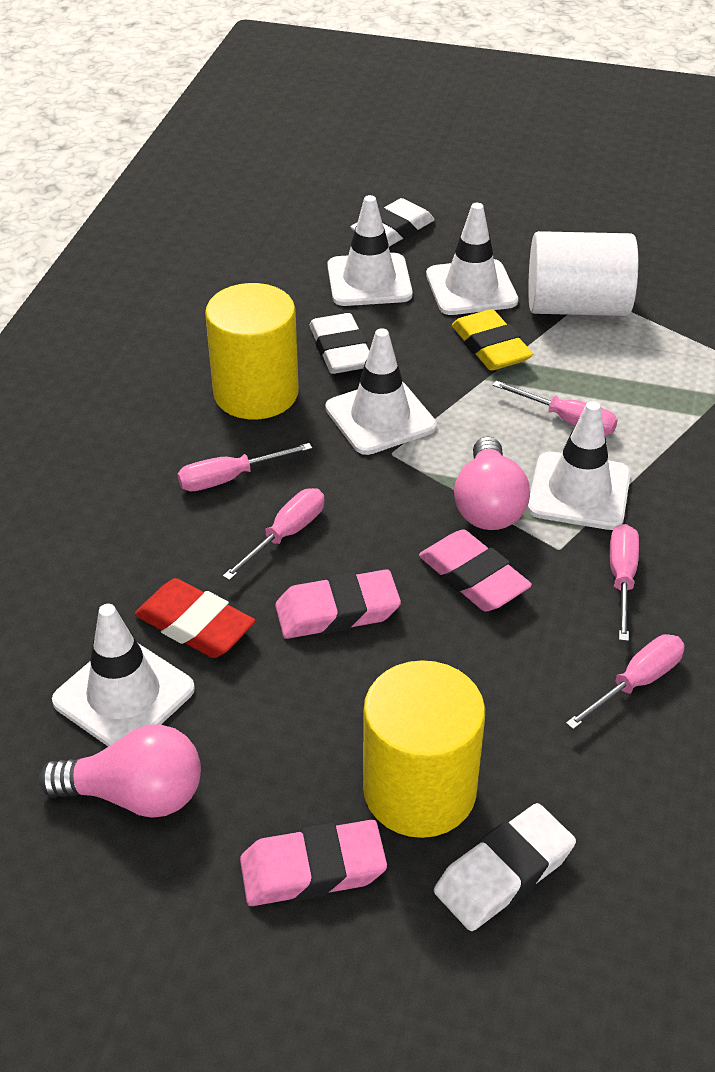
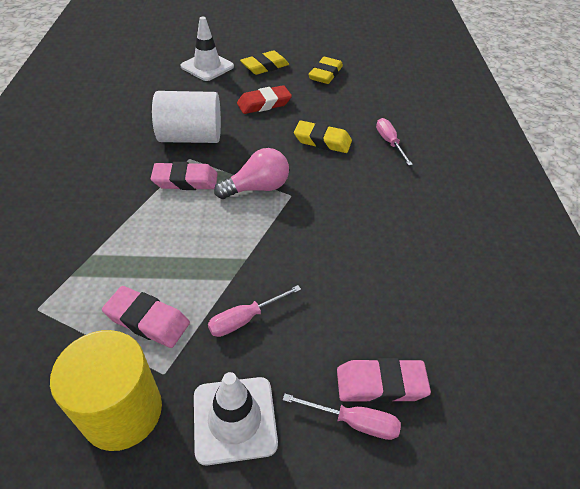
pink light bulb: 2 -> 1
pink screwdriver: 5 -> 3
white eraser: 3 -> 0
white traffic cone: 5 -> 2
yellow cylinder: 2 -> 1
yellow eraser: 1 -> 3

